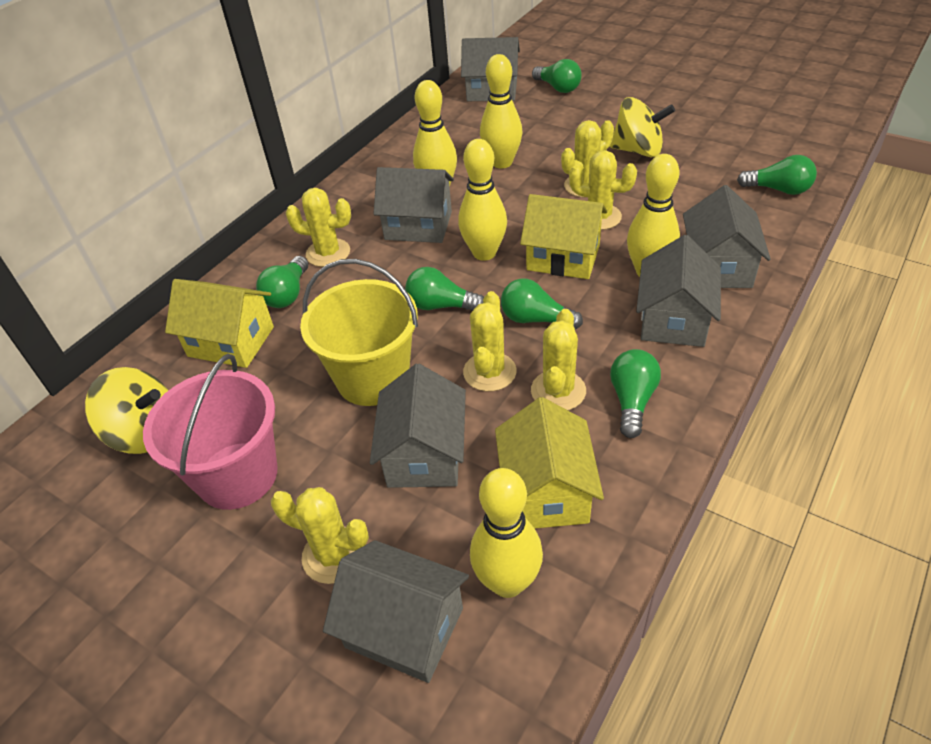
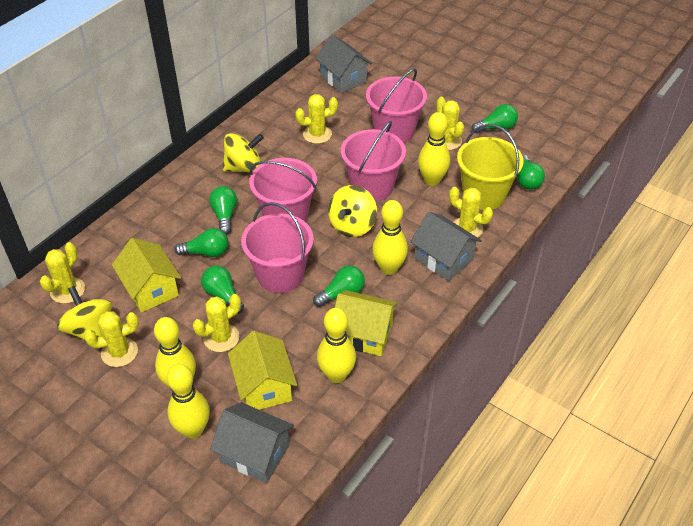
grey house: 6 -> 3
pink bucket: 1 -> 4
yellow spinning top: 2 -> 3

